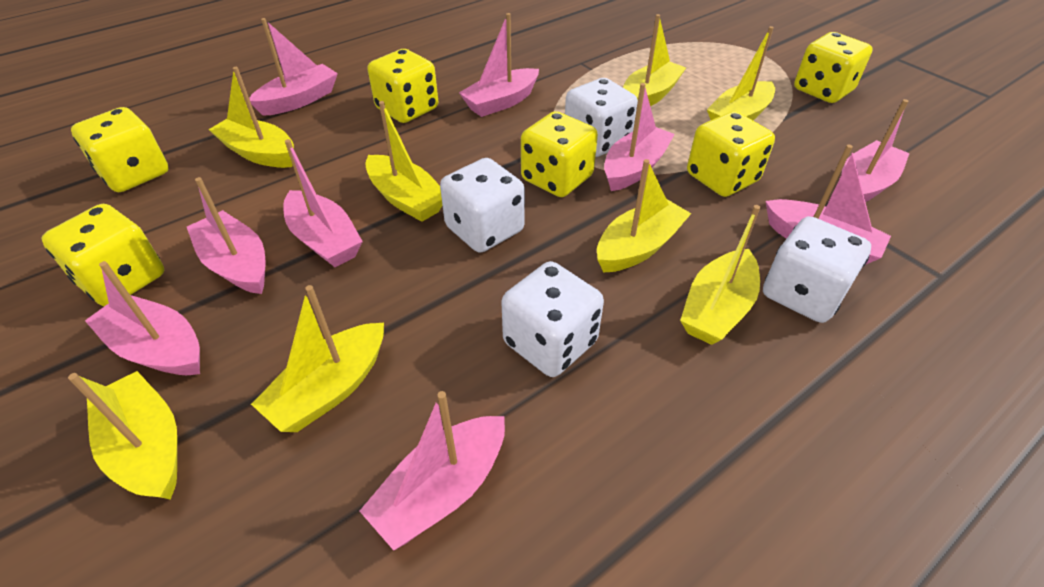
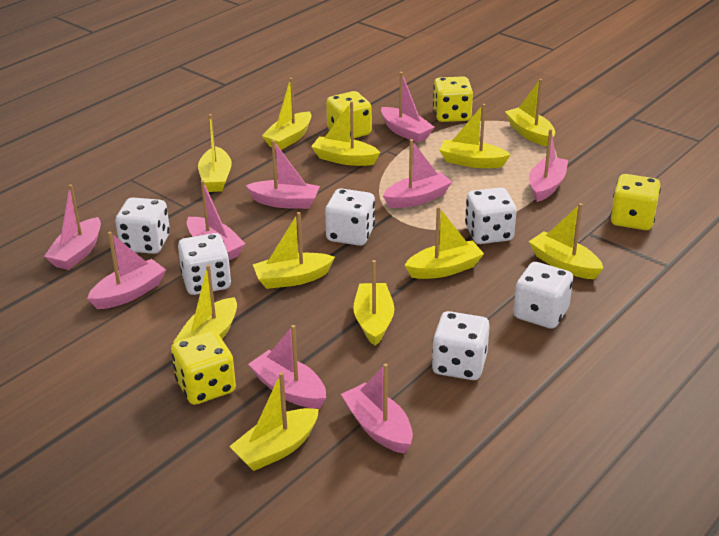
white dice: 4 -> 6
yellow boat: 8 -> 11
yellow dice: 6 -> 4

